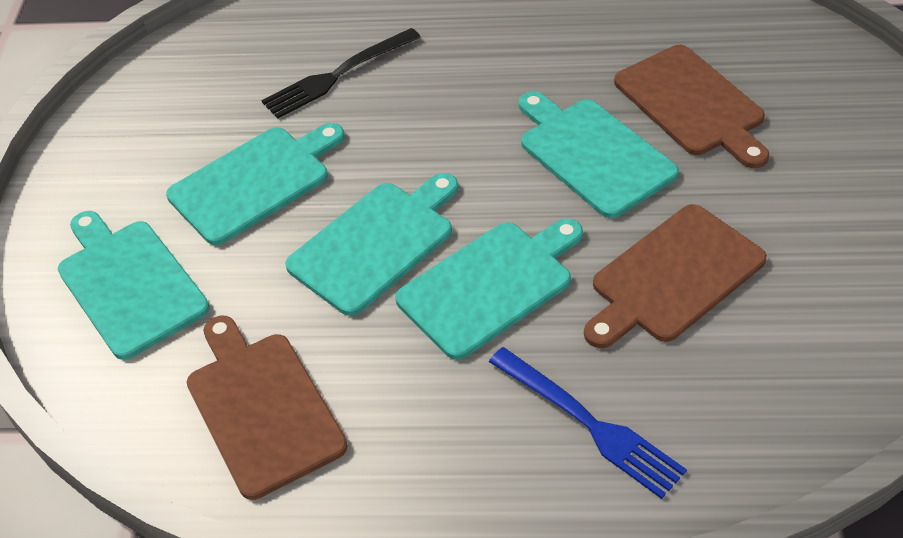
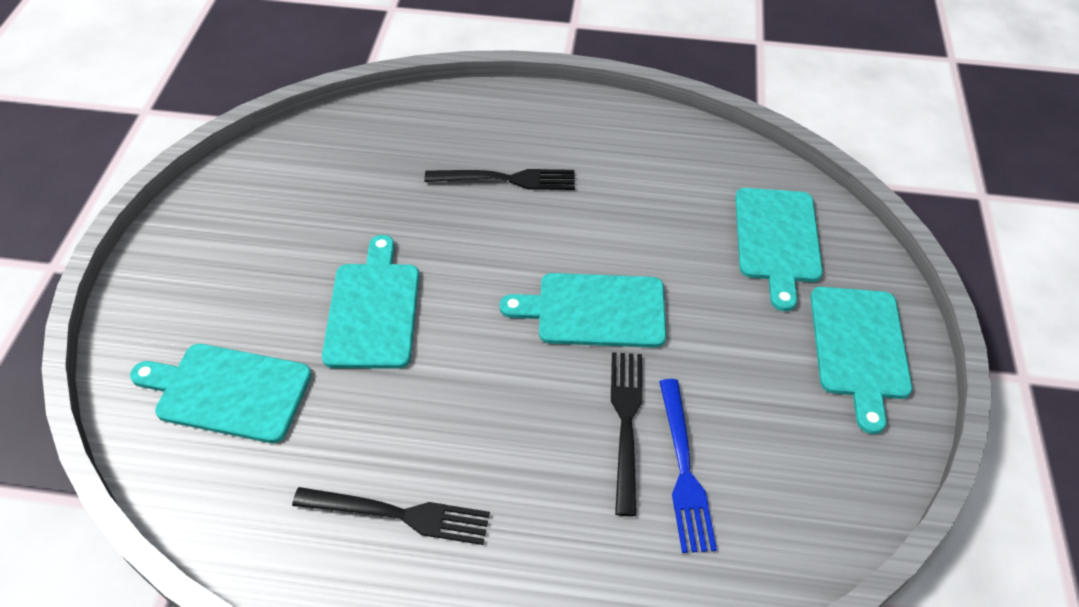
black fork: 1 -> 3
brown cutting board: 3 -> 0

